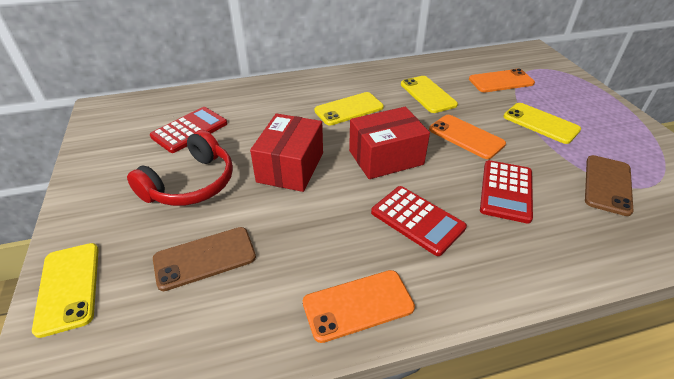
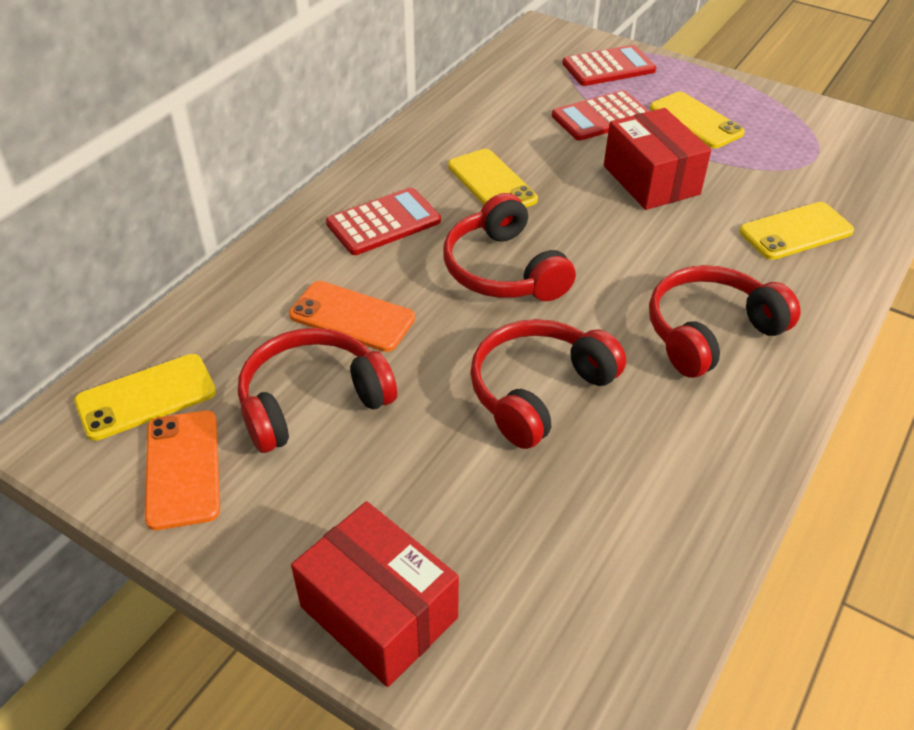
brown phone: 2 -> 0
orange phone: 3 -> 2
red headphones: 1 -> 4

